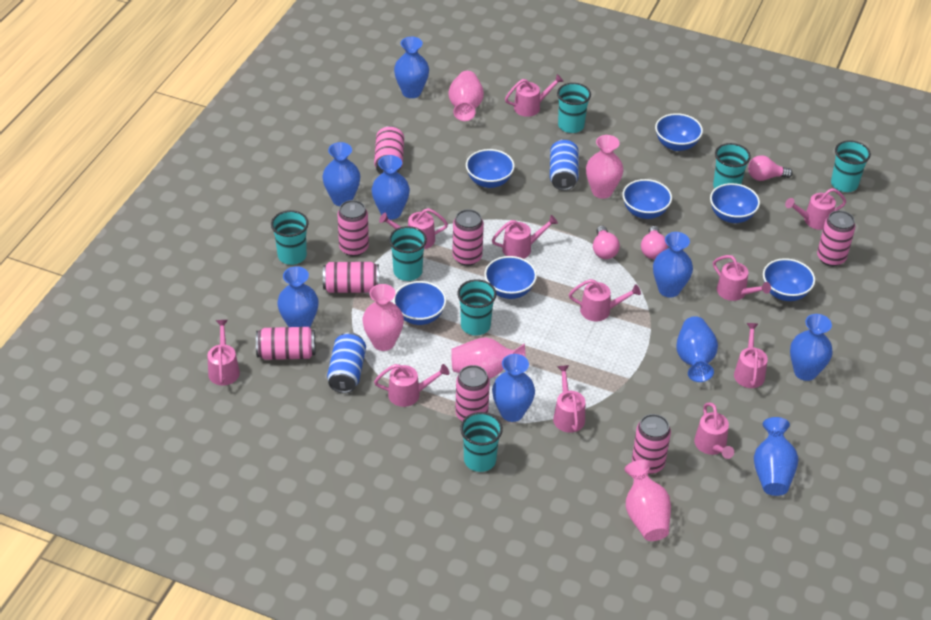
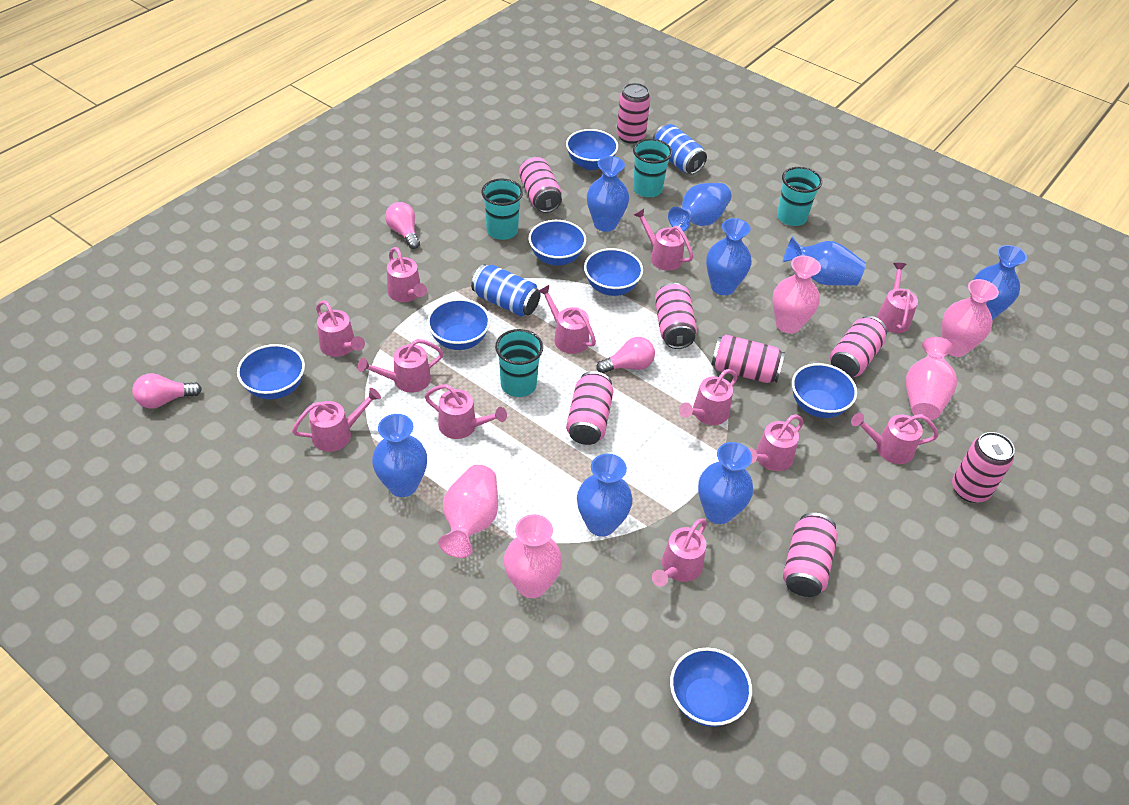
blue vase: 9 -> 8
pink watering can: 11 -> 12
turquoise cup: 7 -> 4

